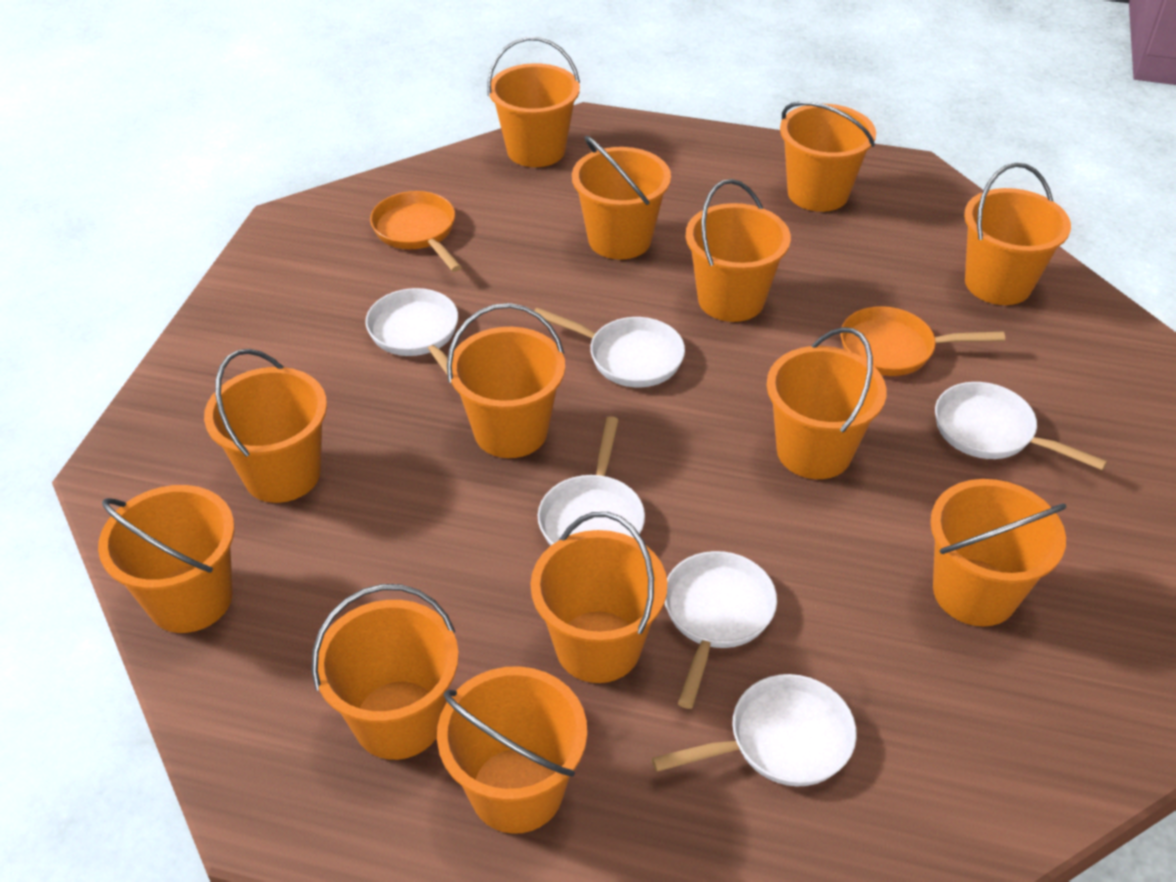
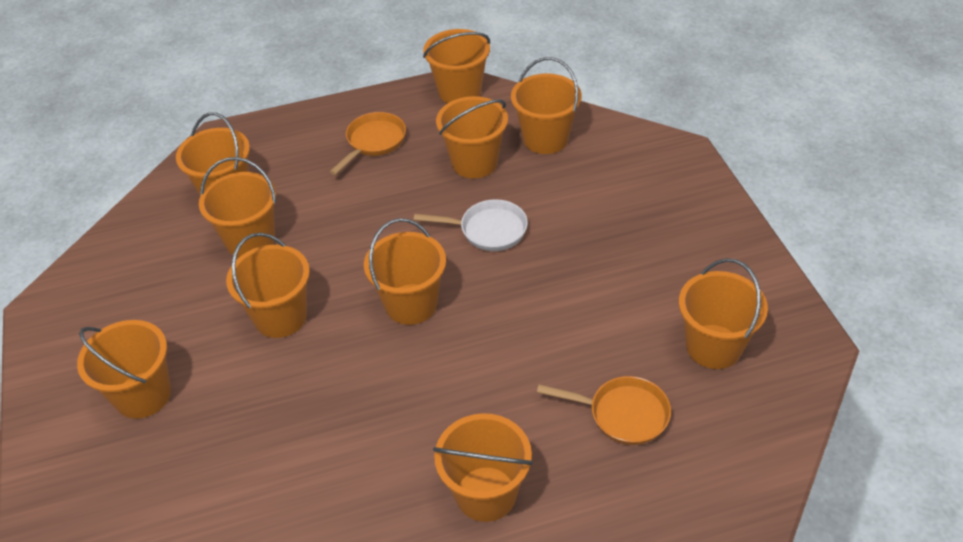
orange bucket: 13 -> 10
white pan: 6 -> 1

